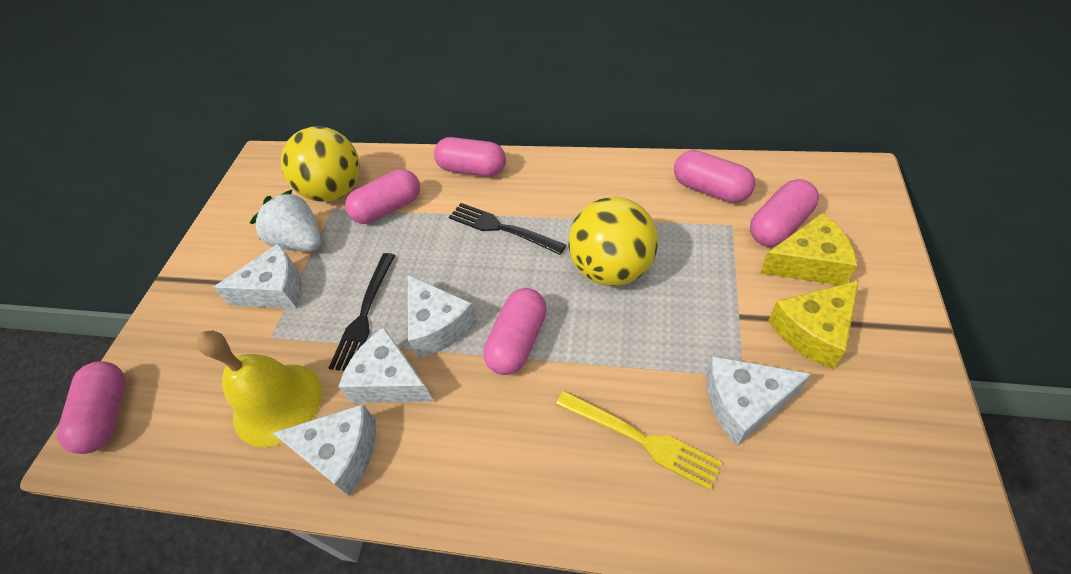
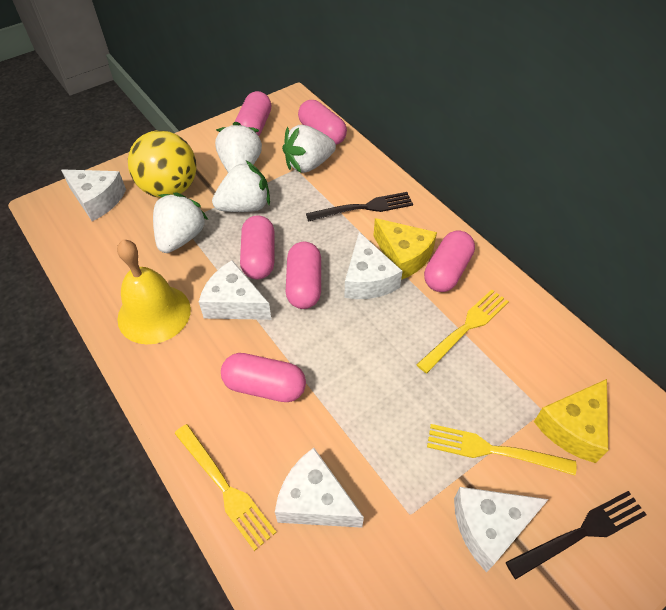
white strawberry: 1 -> 4
yellow ball: 2 -> 1
yellow fork: 1 -> 3

